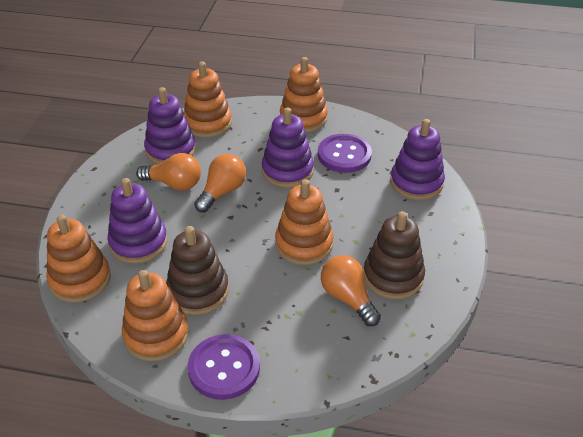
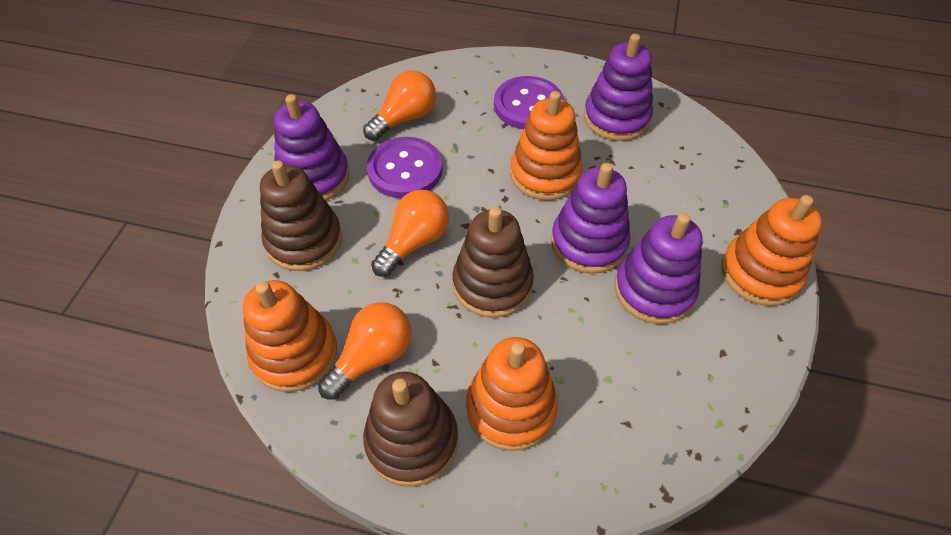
brown stacking toy: 2 -> 3
orange stacking toy: 5 -> 4

